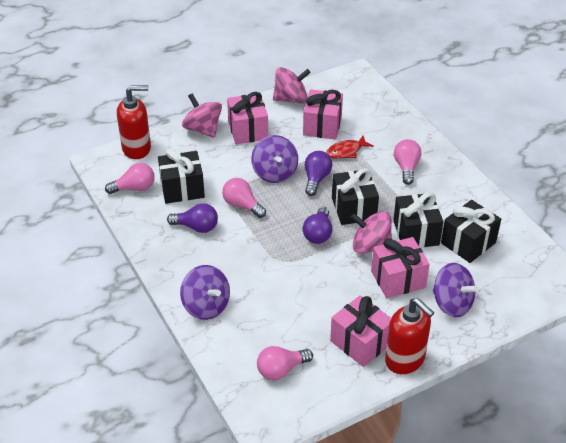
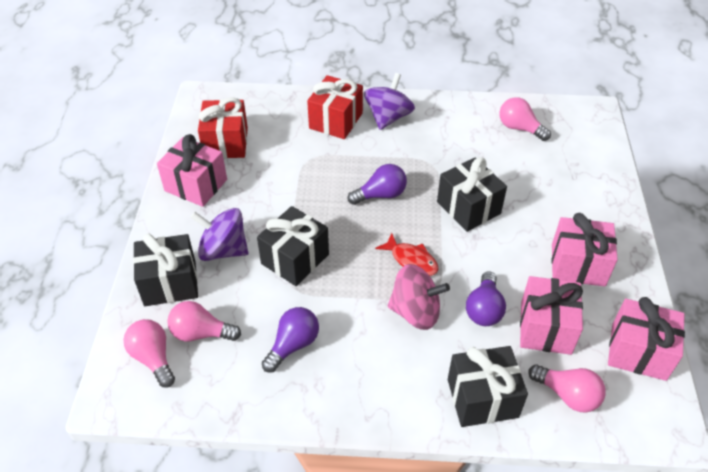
pink spinning top: 3 -> 1
purple spinning top: 3 -> 2
red gift: 0 -> 2
red soap dispenser: 2 -> 0

